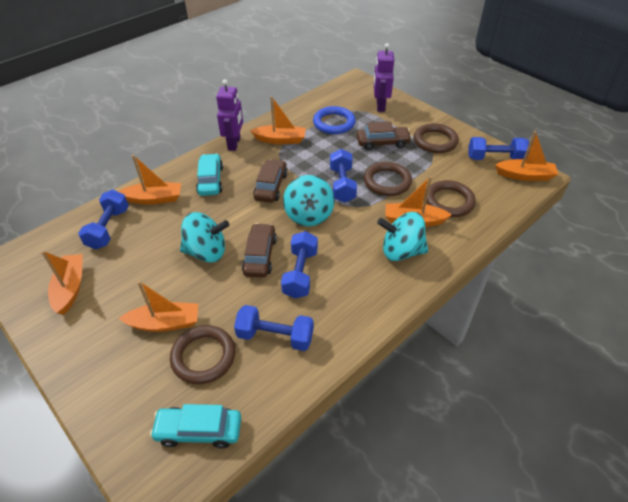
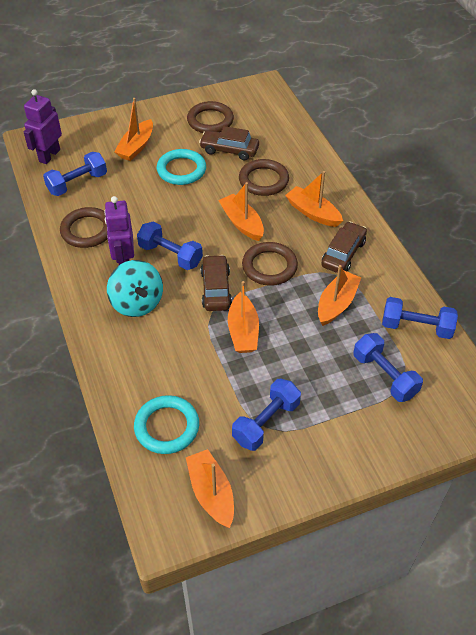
blue ring: 1 -> 0
turquoise car: 2 -> 0
turquoise ring: 0 -> 2
turquoise spinning top: 3 -> 1

